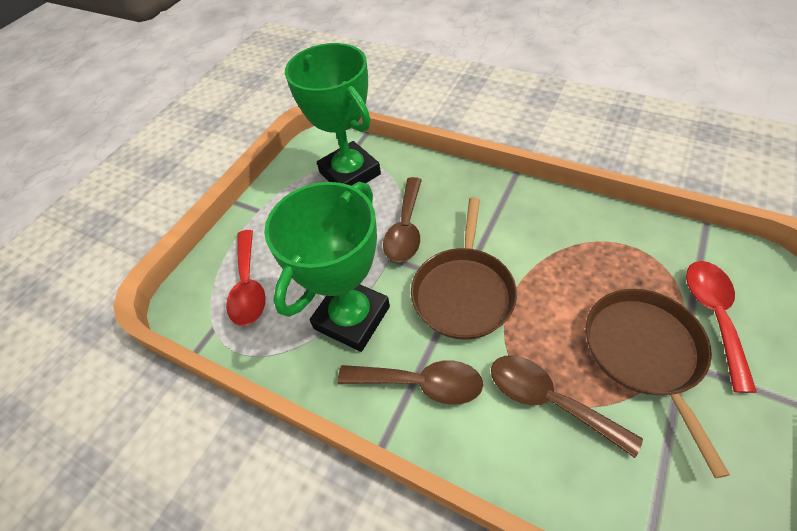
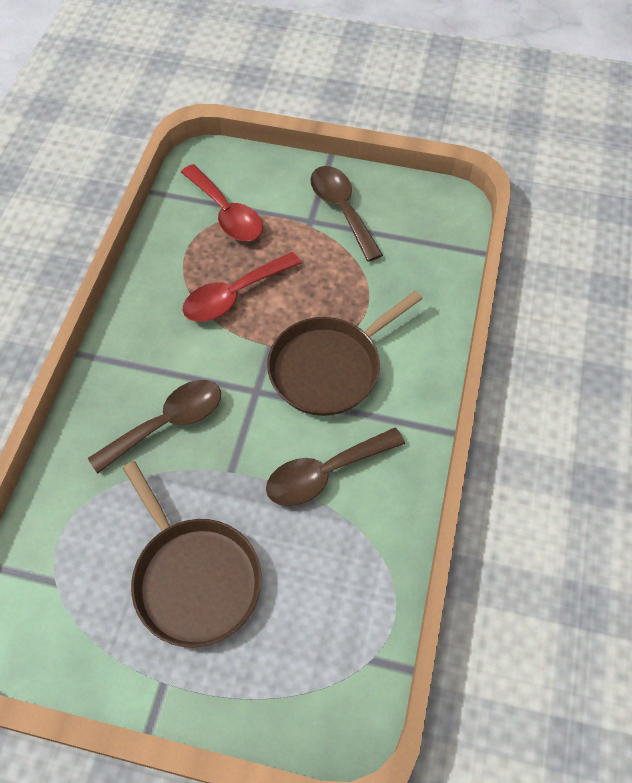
green trophy: 2 -> 0

